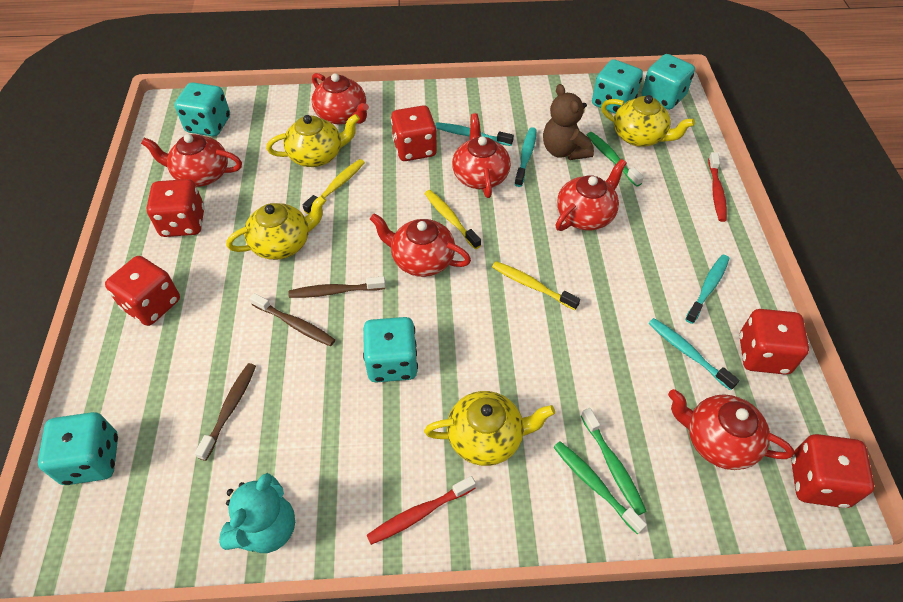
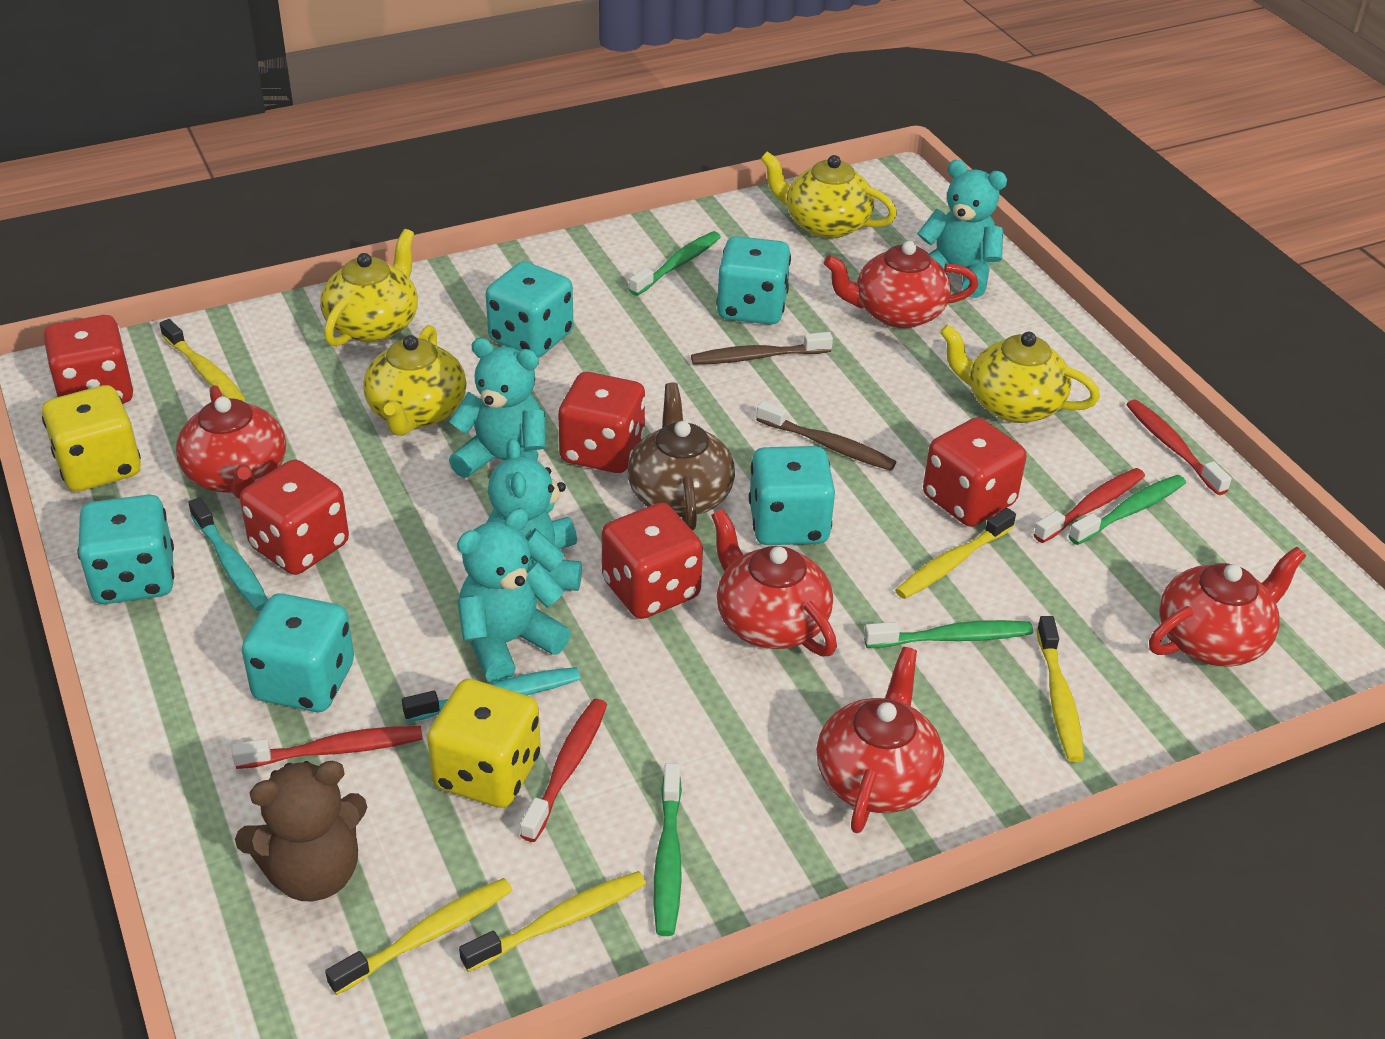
brown teapot: 0 -> 1
brown toothbrush: 3 -> 2
green toothbrush: 3 -> 4
red teapot: 6 -> 5
red toothbrush: 2 -> 4
turquoise teddy bear: 1 -> 4
turquoise toothbrush: 4 -> 2
yellow dice: 0 -> 2
yellow toothbrush: 3 -> 5

